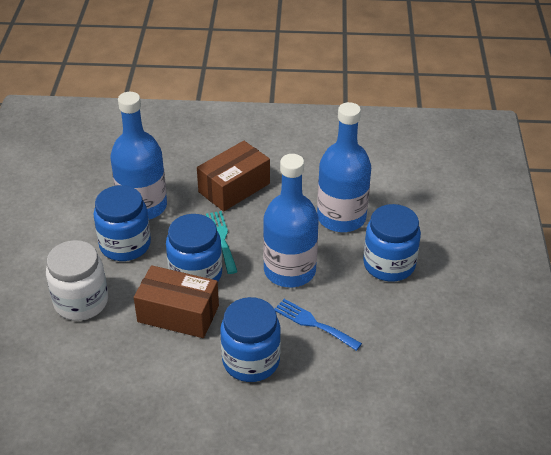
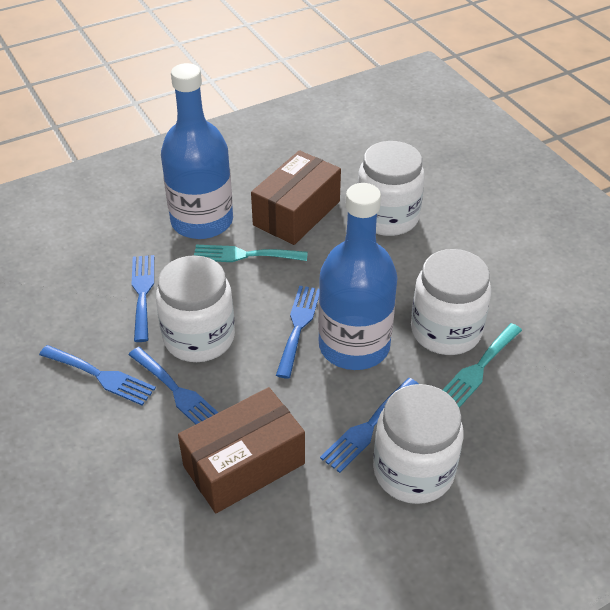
blue bottle: 3 -> 2
blue fork: 1 -> 5
blue jar: 4 -> 0
turquoise fork: 1 -> 2
white jar: 1 -> 4

